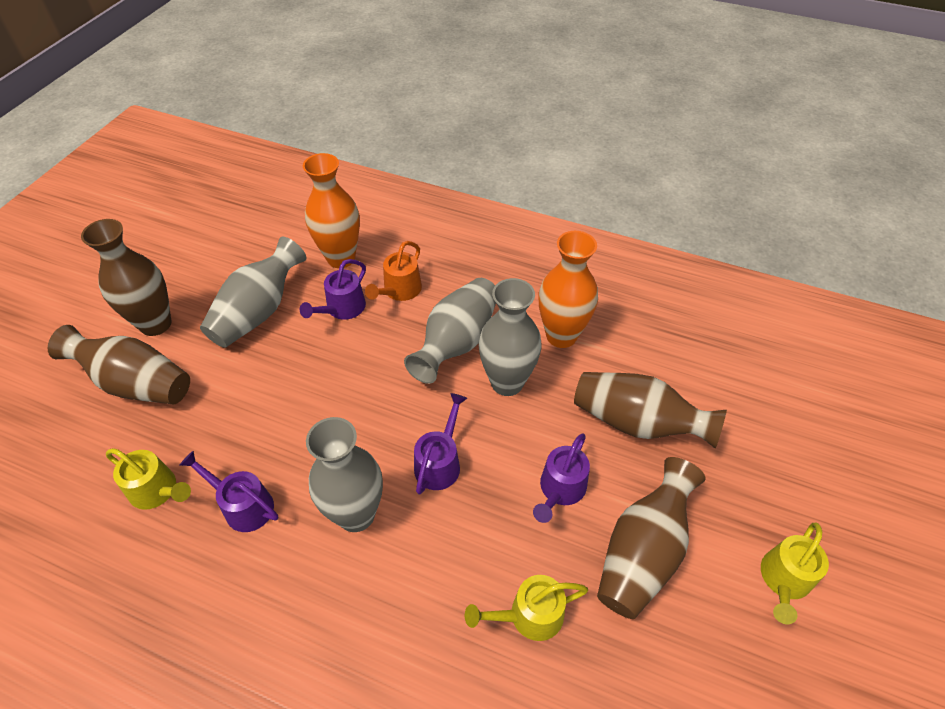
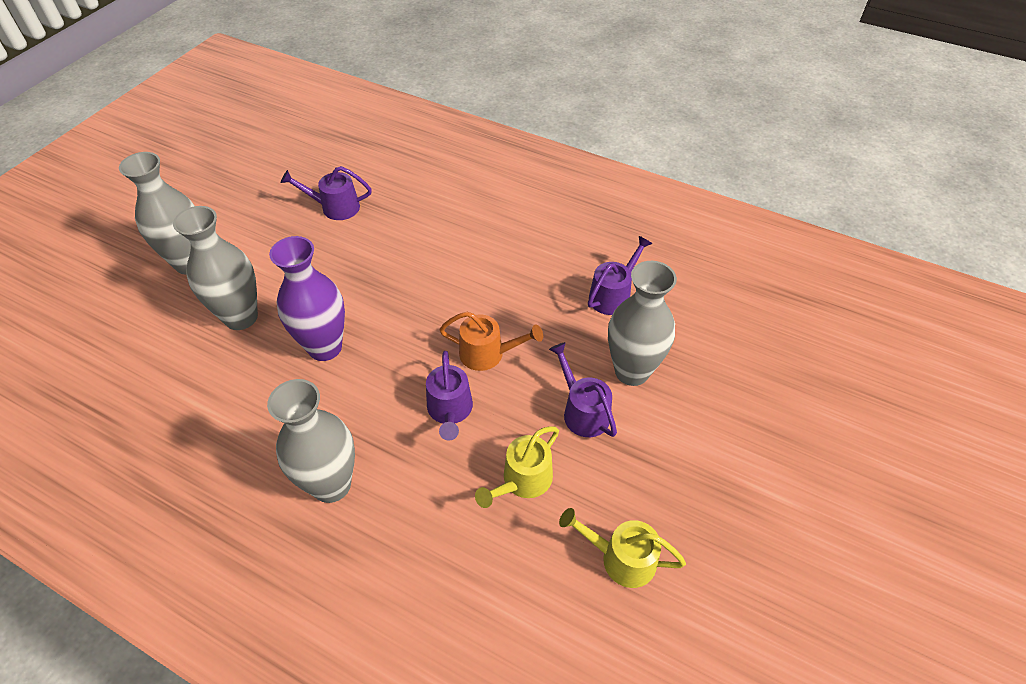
brown vase: 4 -> 0
orange vase: 2 -> 0
purple vase: 0 -> 1
yellow watering can: 3 -> 2

